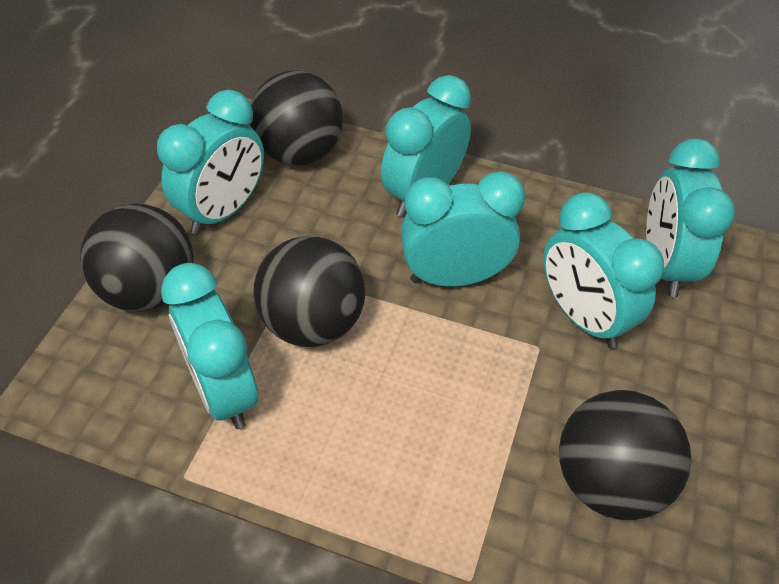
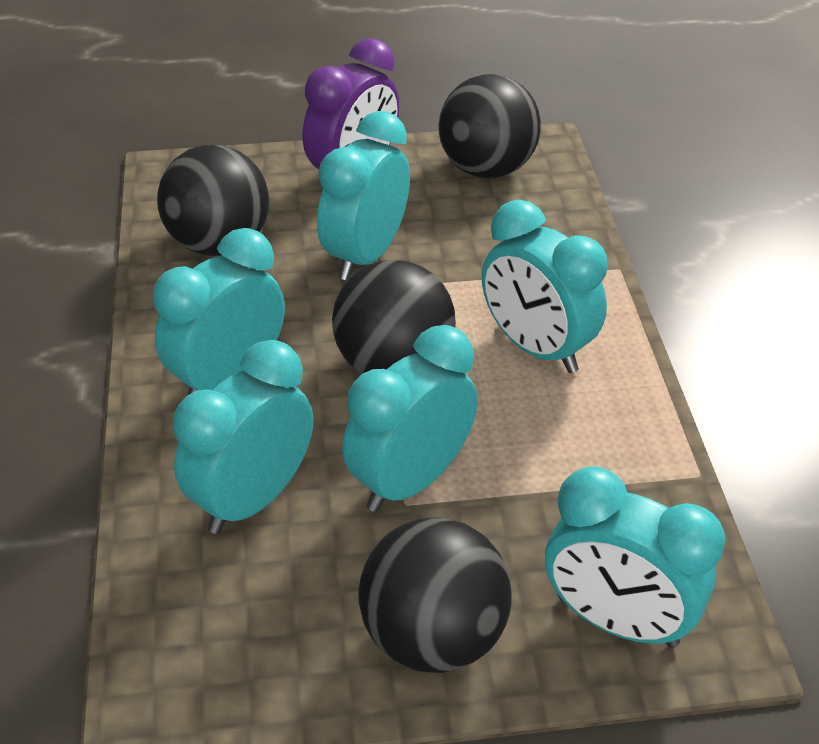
purple clock: 0 -> 1

